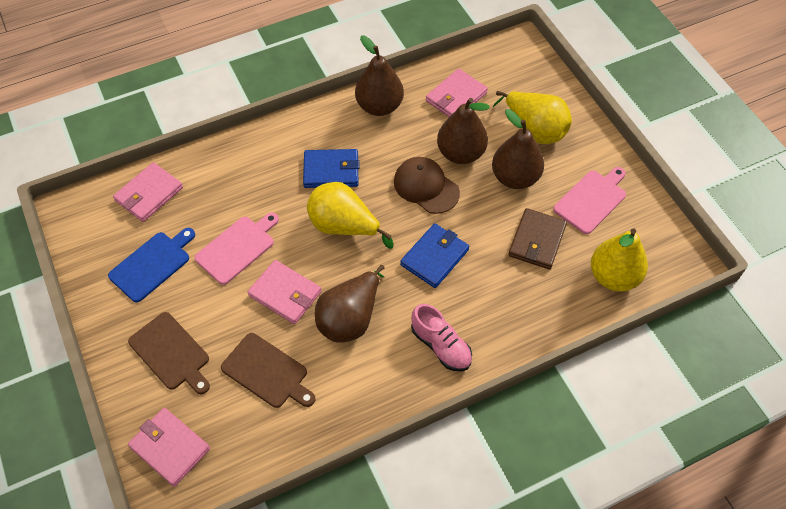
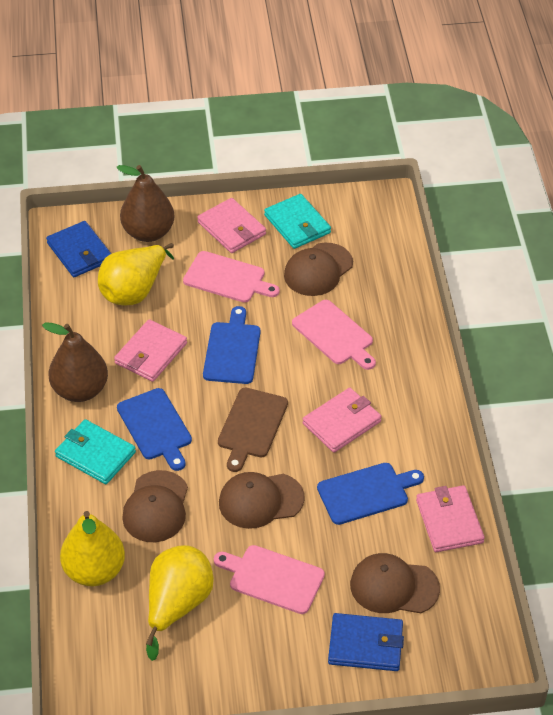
blue cutting board: 1 -> 3
brown cap: 1 -> 4
brown cutting board: 2 -> 1
brown pear: 4 -> 2
brown wallet: 1 -> 0
pink cutting board: 2 -> 3
pink shoe: 1 -> 0
turquoise wallet: 0 -> 2

